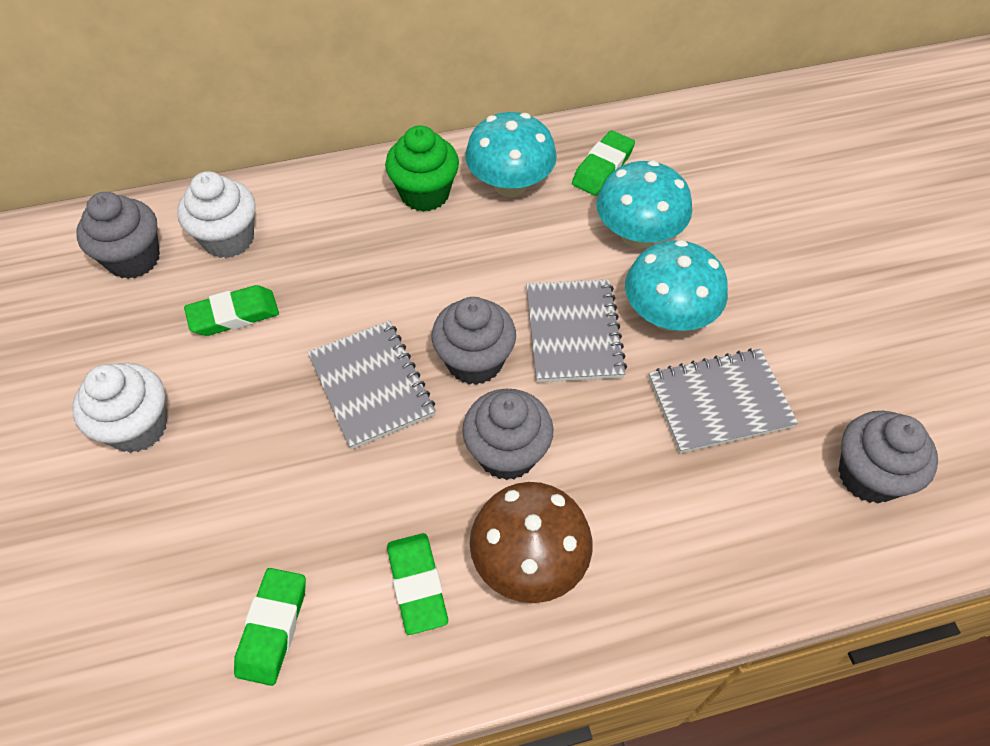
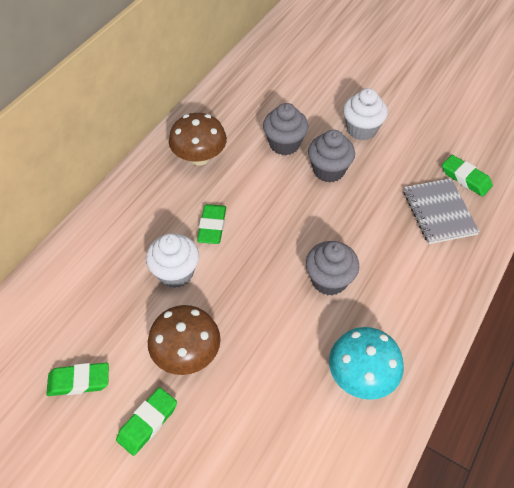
brown mushroom: 1 -> 2
green cupcake: 1 -> 0
grey cupcake: 4 -> 3
grey notebook: 3 -> 1
turquoise mushroom: 3 -> 1

